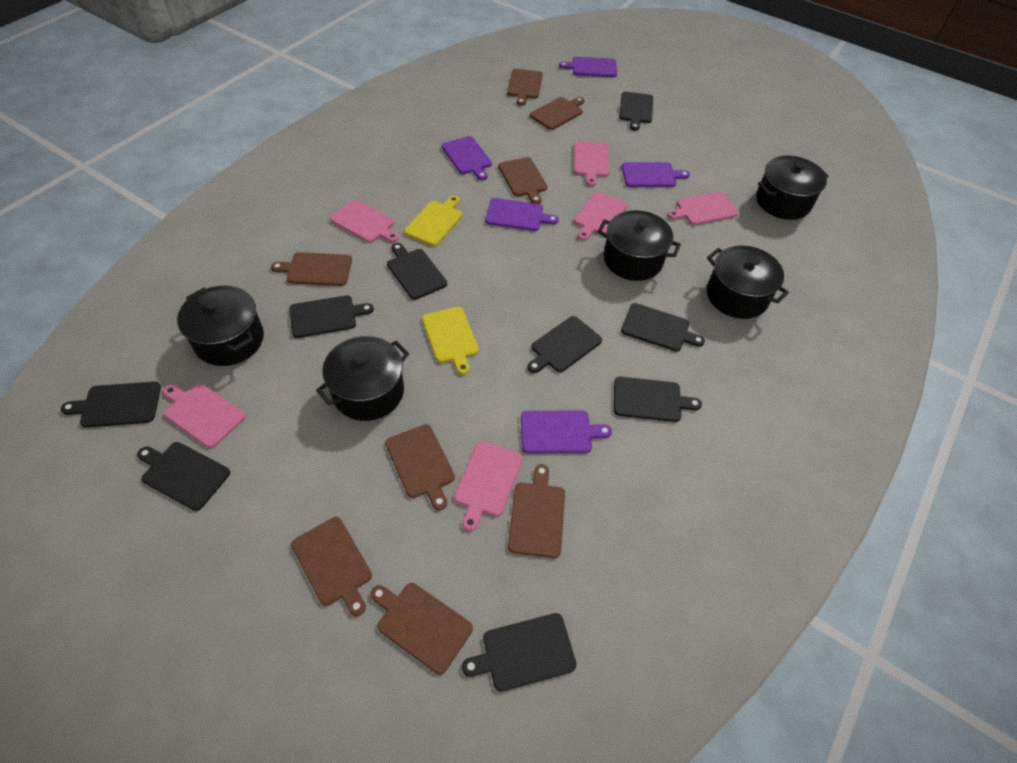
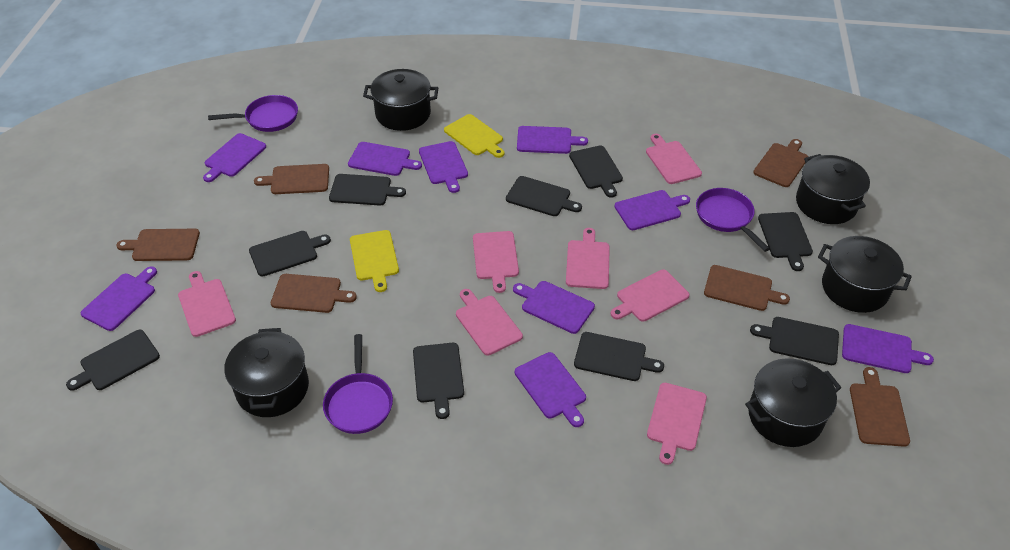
brown cutting board: 8 -> 6
pink cutting board: 6 -> 7
purple cutting board: 5 -> 9
purple pan: 0 -> 3

